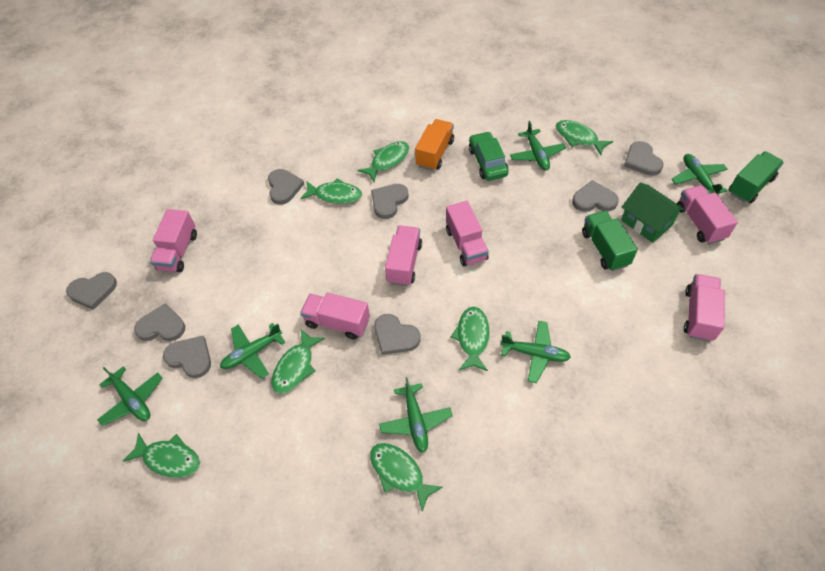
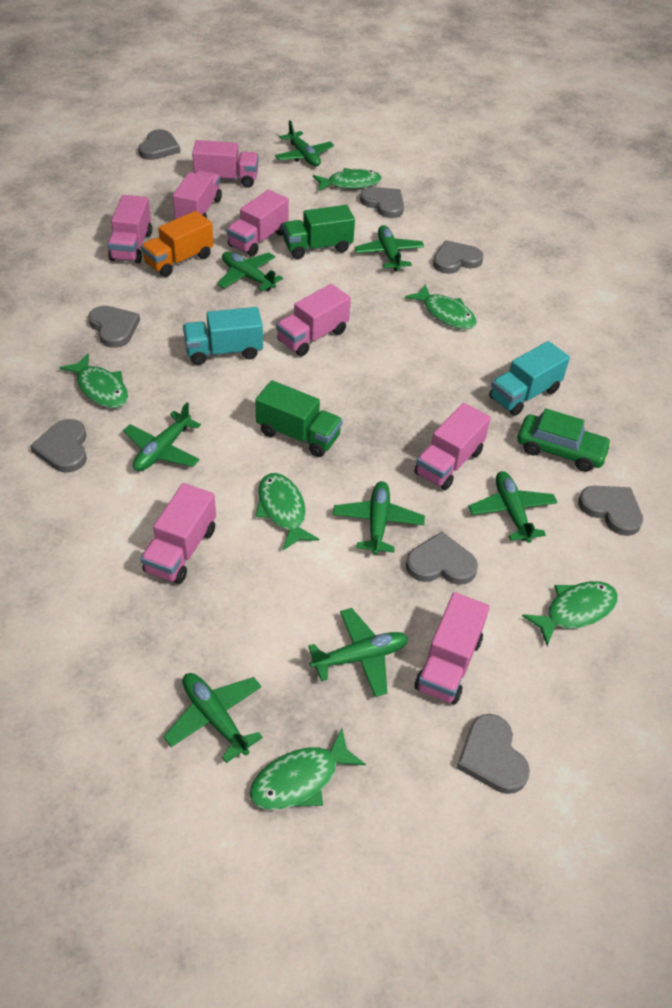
green fish: 7 -> 6
green house: 1 -> 0
green plane: 6 -> 8
pink truck: 6 -> 8
turquoise truck: 0 -> 2

